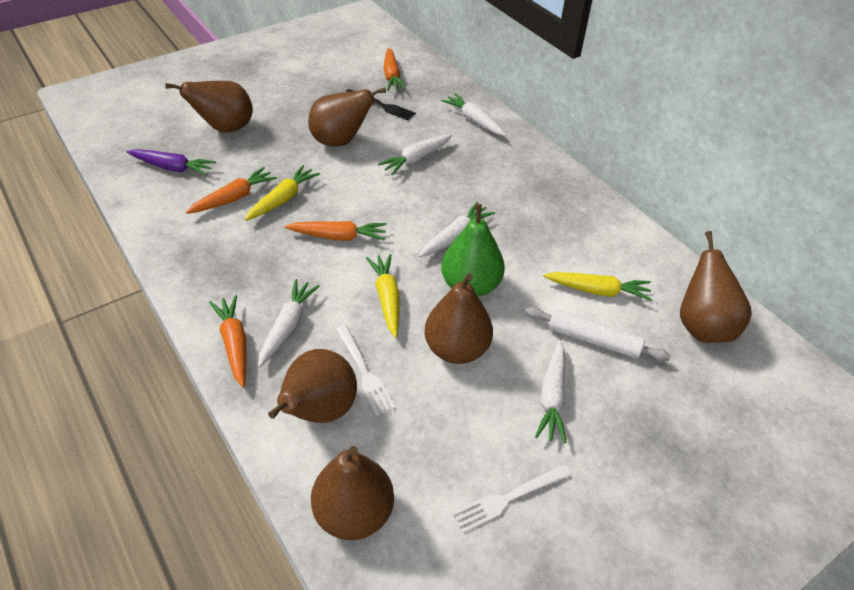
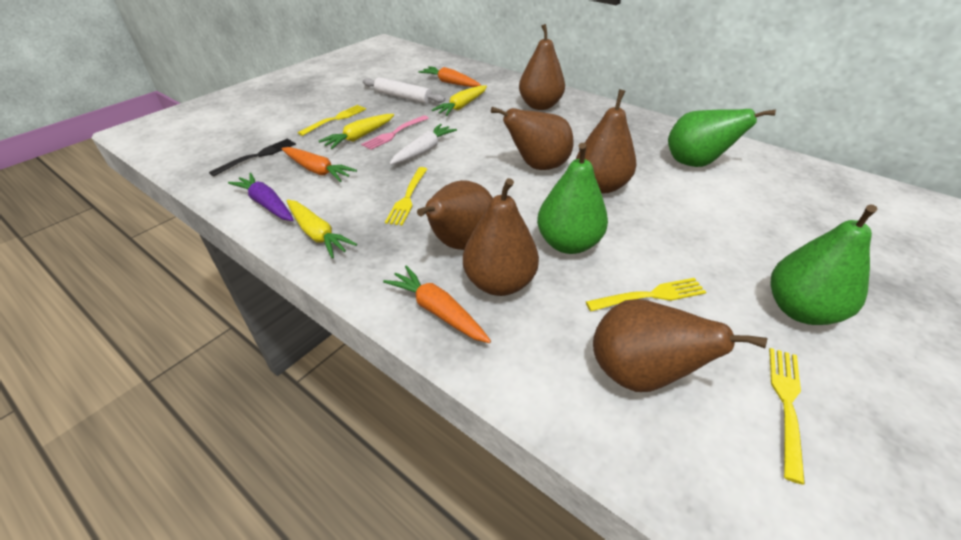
green pear: 1 -> 3
orange carrot: 4 -> 3
pink fork: 0 -> 1
white carrot: 5 -> 1
white fork: 2 -> 0
yellow fork: 0 -> 4

